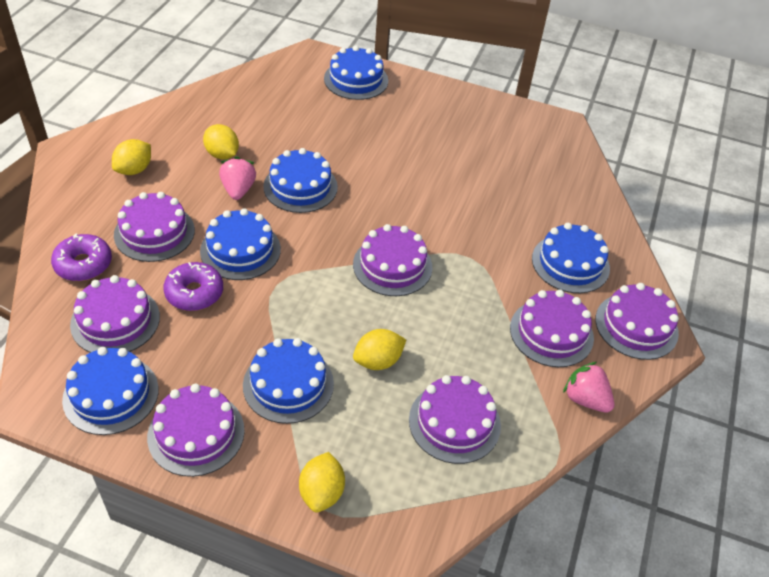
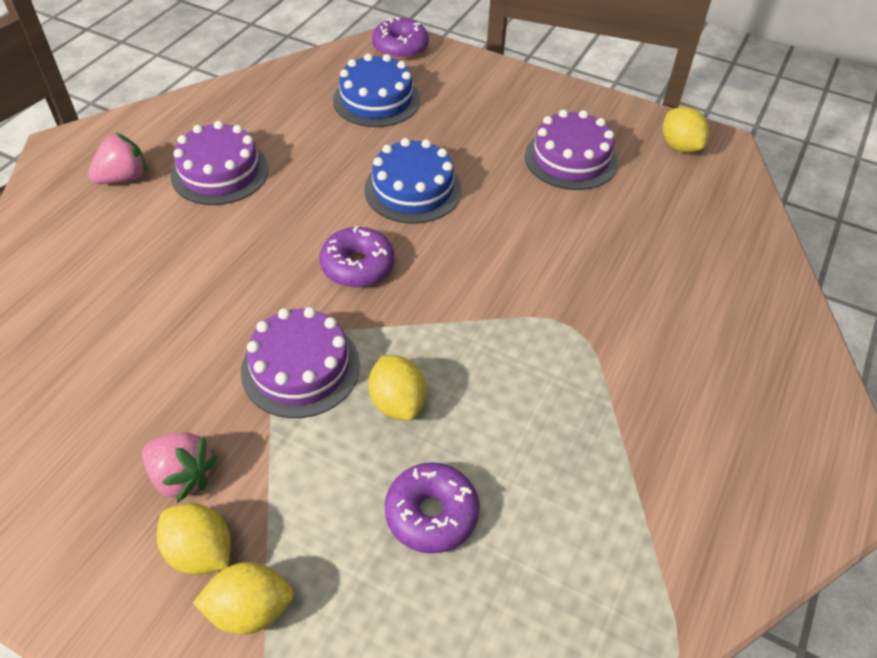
blue cake: 6 -> 2
purple cake: 7 -> 3
purple donut: 2 -> 3

